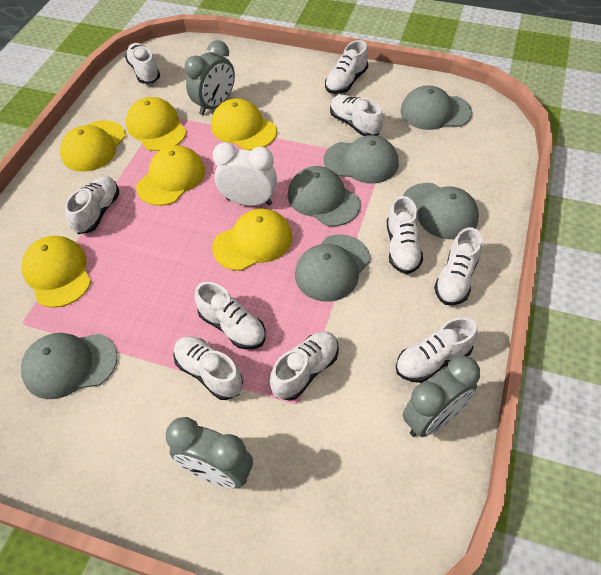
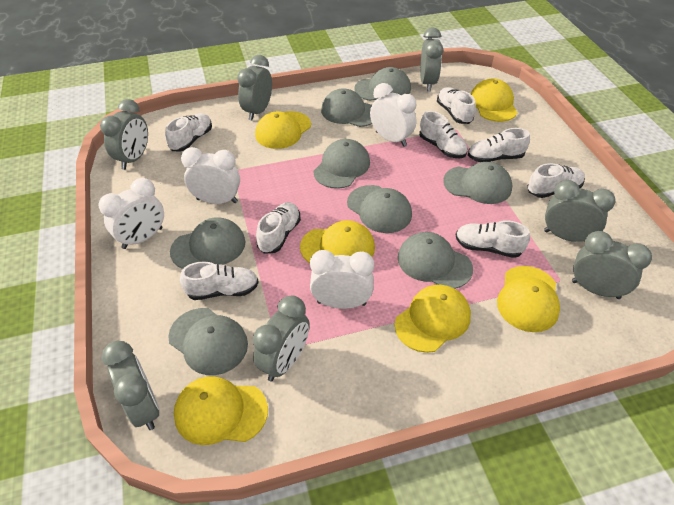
grey cap: 6 -> 8
grey clock: 3 -> 7
white clock: 1 -> 4
white shoe: 10 -> 8

